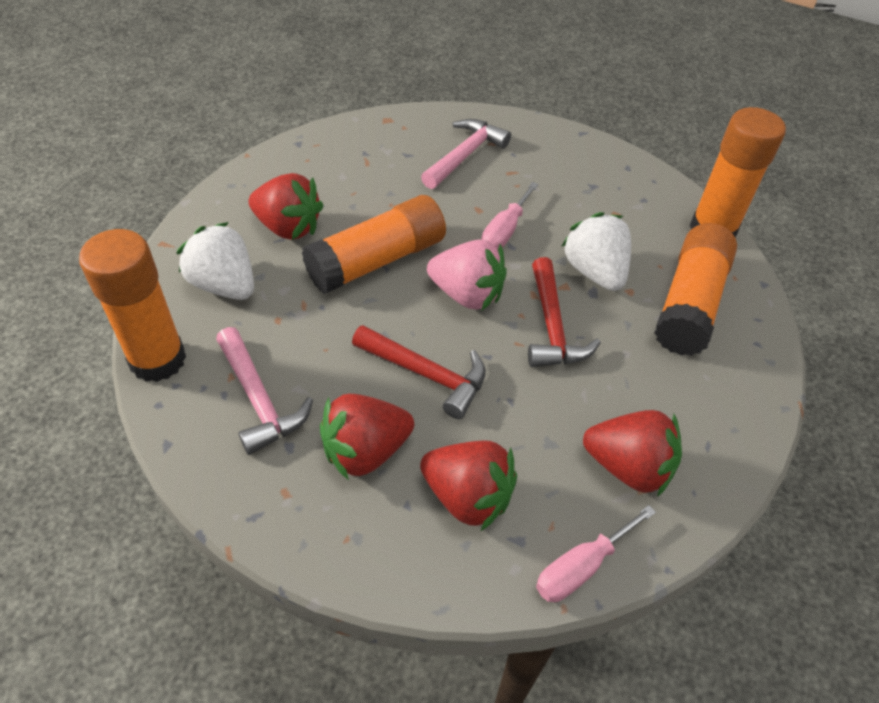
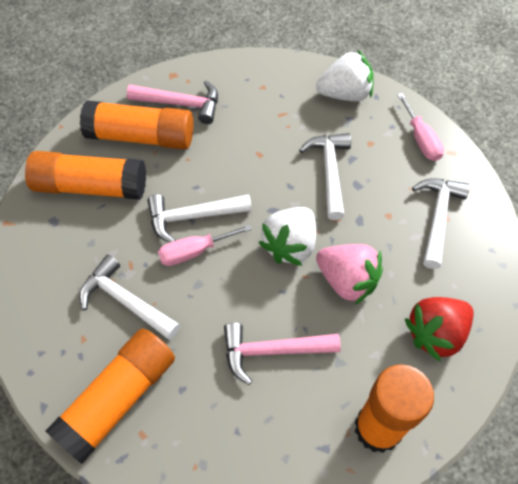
red hammer: 2 -> 0
red strawberry: 4 -> 1
white hammer: 0 -> 4

